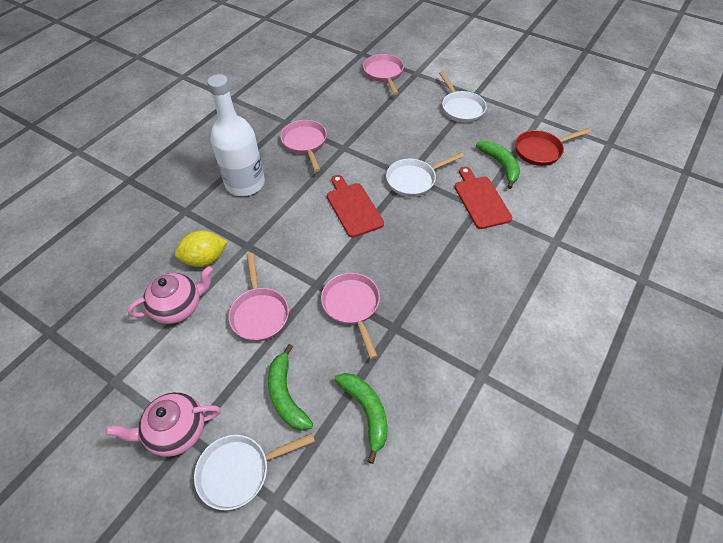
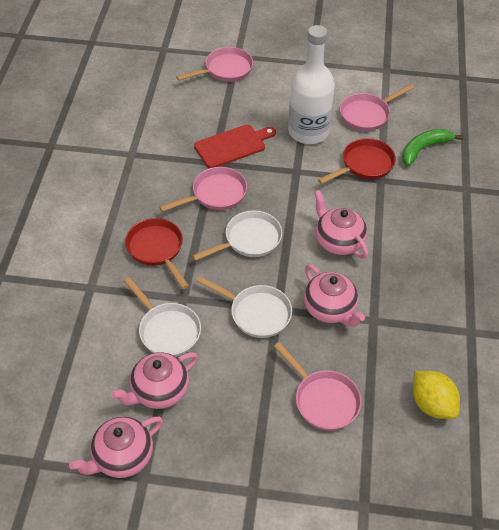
green banana: 3 -> 1
pink teapot: 2 -> 4
red cutting board: 2 -> 1
red pan: 1 -> 2

